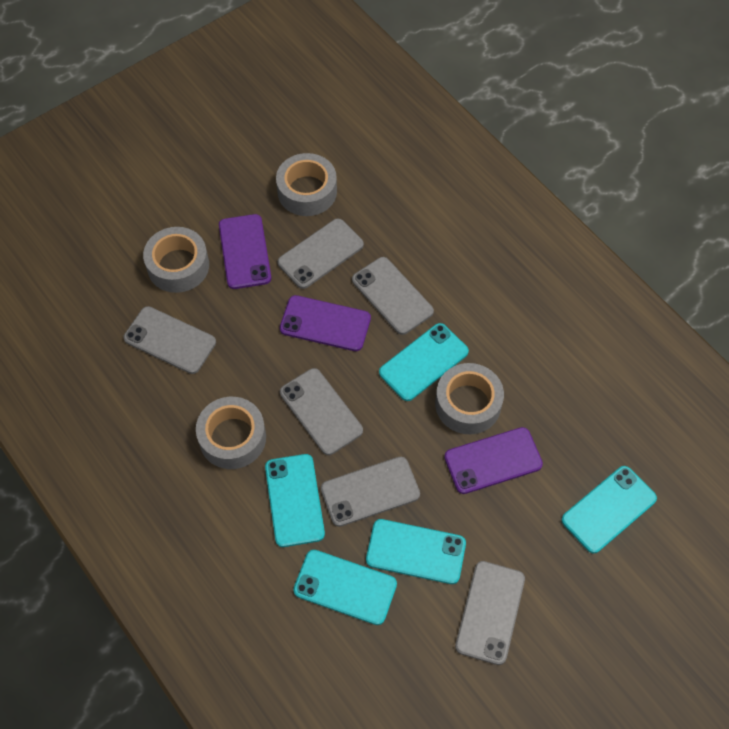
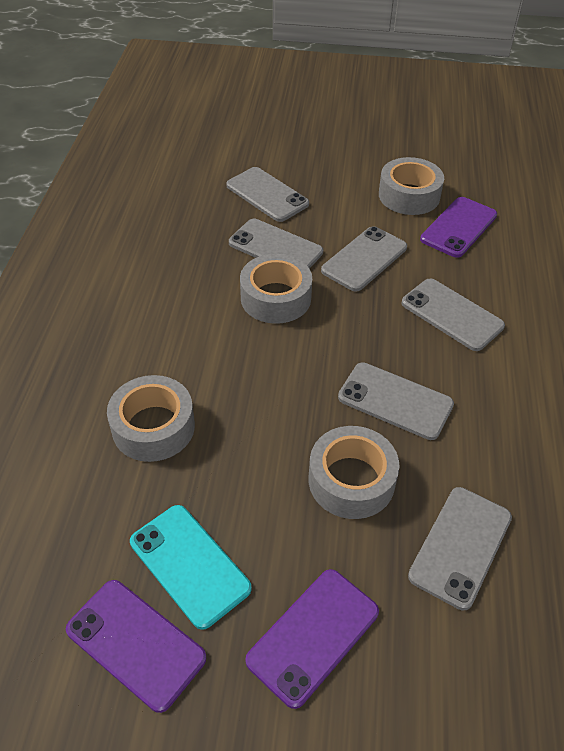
turquoise phone: 5 -> 1

